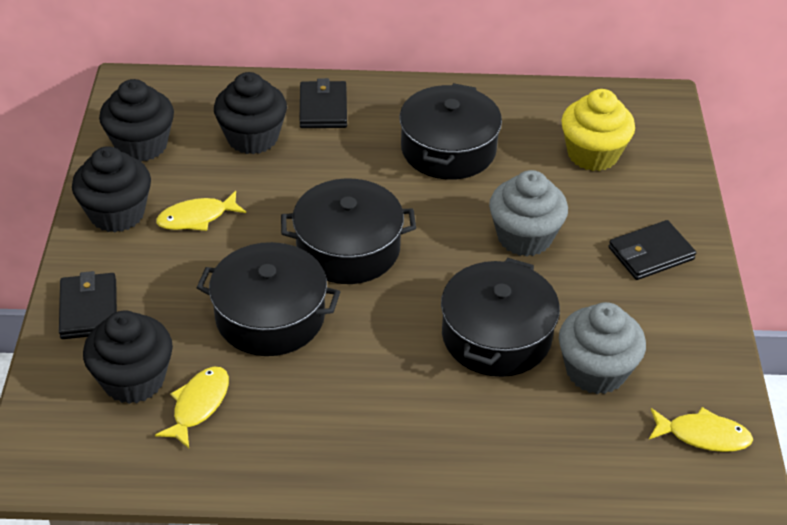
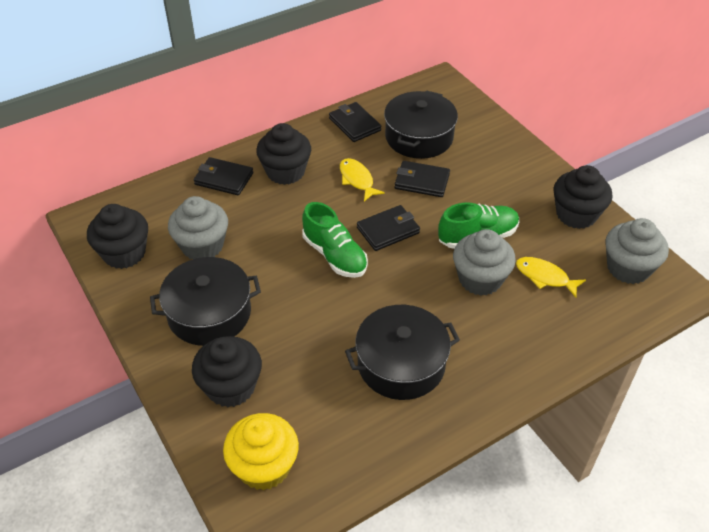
black pot: 4 -> 3
black wallet: 3 -> 4
green shoe: 0 -> 2
grey cupcake: 2 -> 3
yellow fish: 3 -> 2

